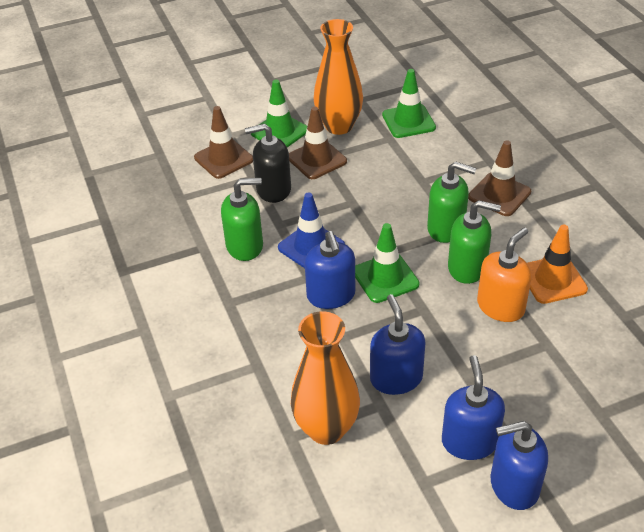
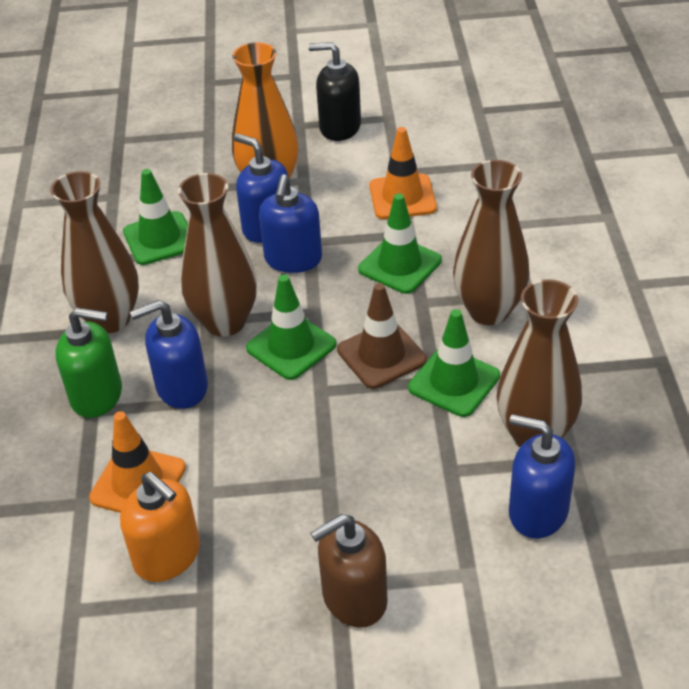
blue traffic cone: 1 -> 0
brown soap dispenser: 0 -> 1
brown traffic cone: 3 -> 1
brown vase: 0 -> 4
green soap dispenser: 3 -> 1
green traffic cone: 3 -> 4
orange traffic cone: 1 -> 2
orange vase: 2 -> 1

